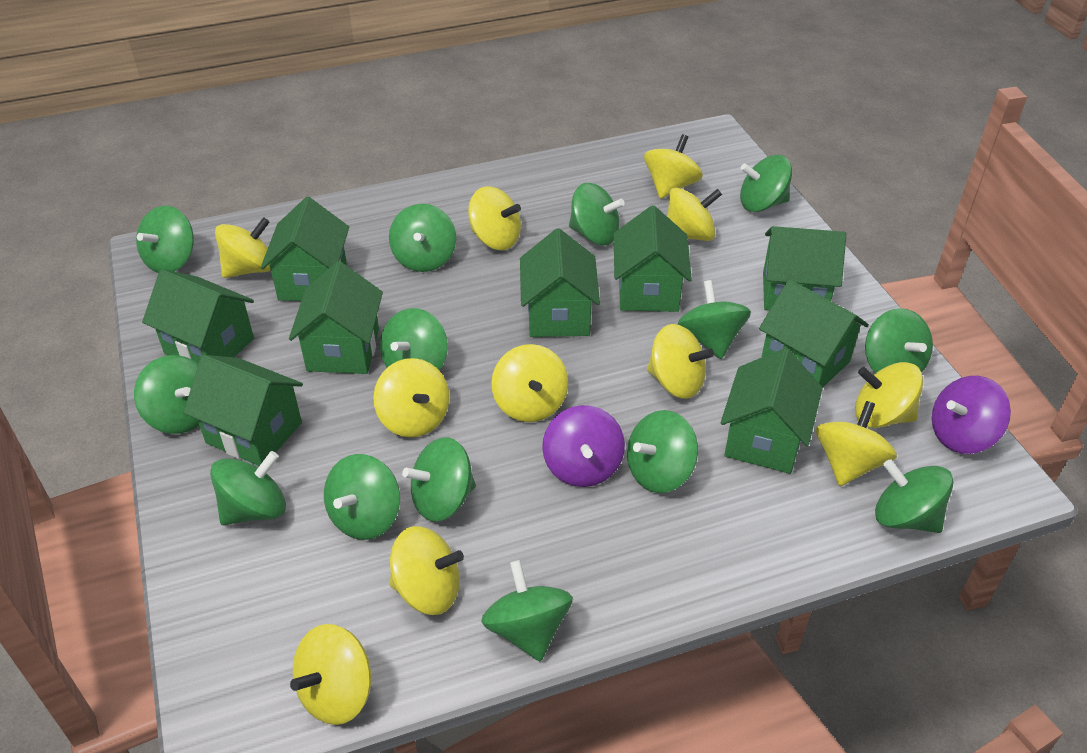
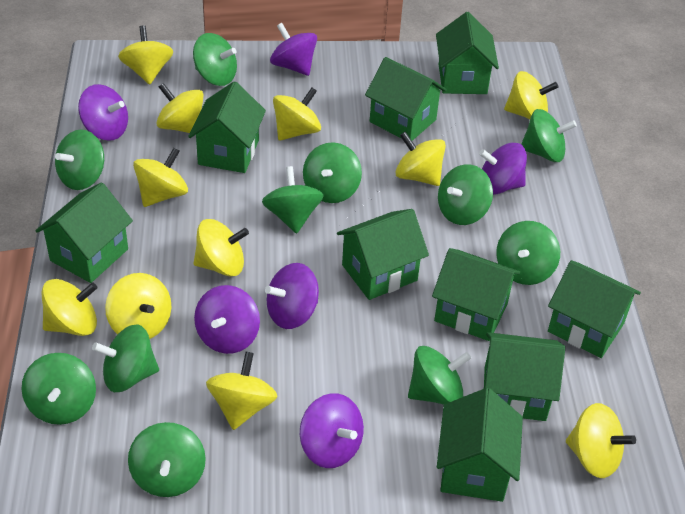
green spinning top: 14 -> 11
purple spinning top: 2 -> 6

